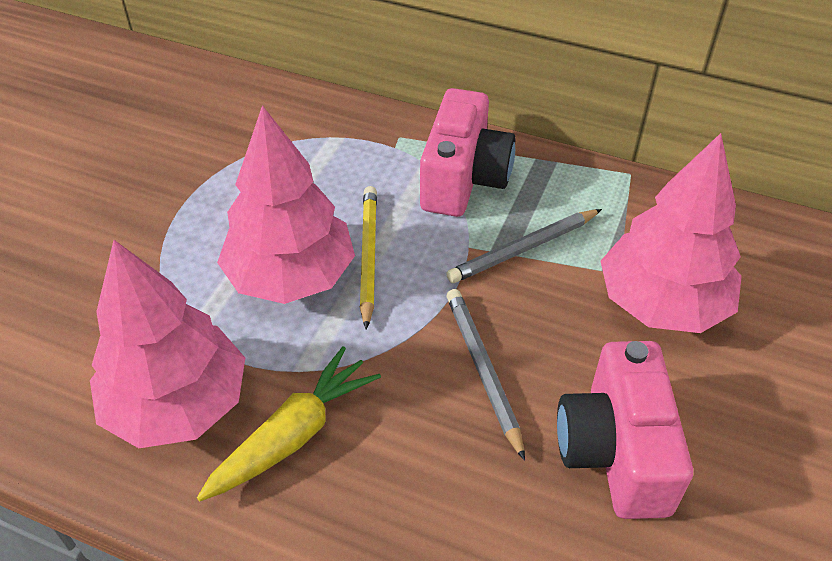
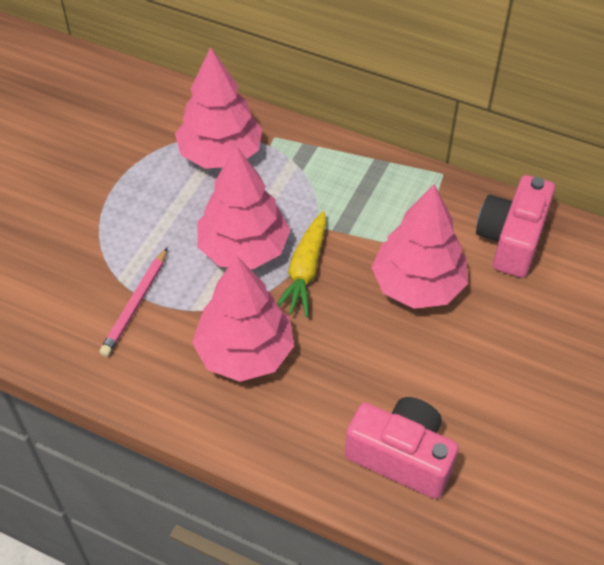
grey pencil: 2 -> 0
pink pencil: 0 -> 1
pink tree: 3 -> 4
yellow pencil: 1 -> 0

